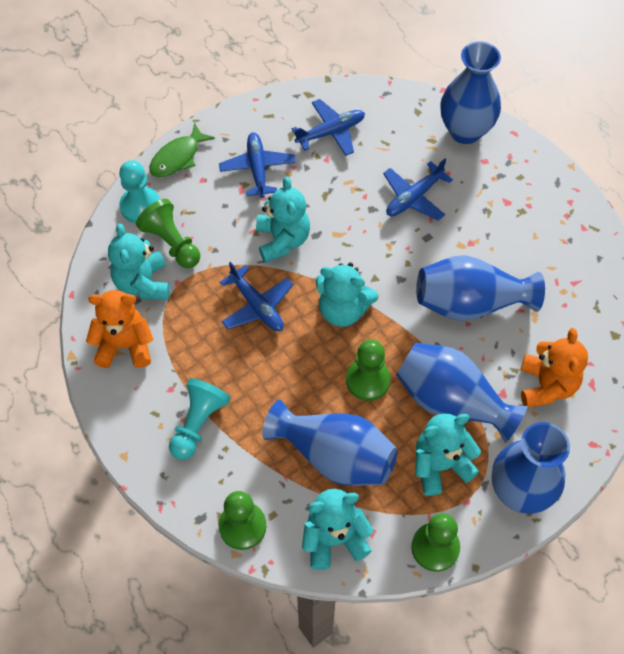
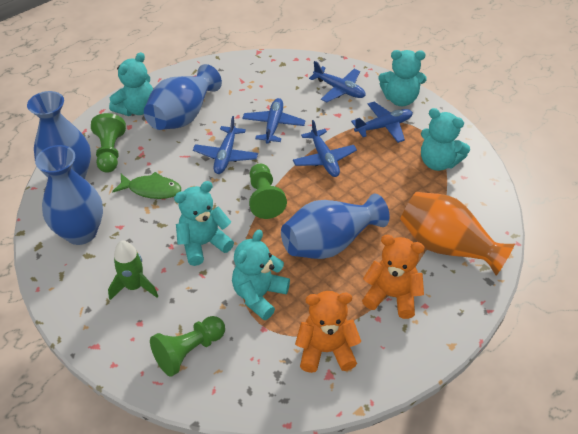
blue plane: 4 -> 5
blue vase: 5 -> 4
green pawn: 4 -> 3
green rocket: 0 -> 1
orange vase: 0 -> 1
turquoise pawn: 2 -> 0

